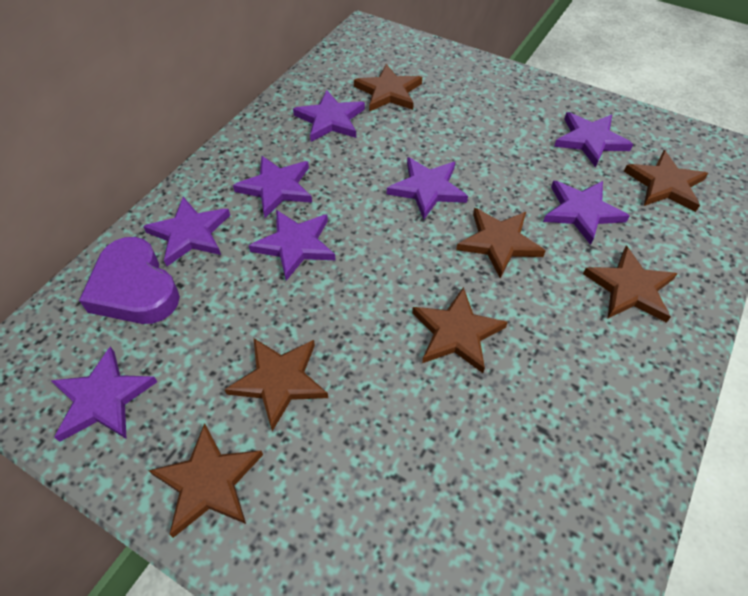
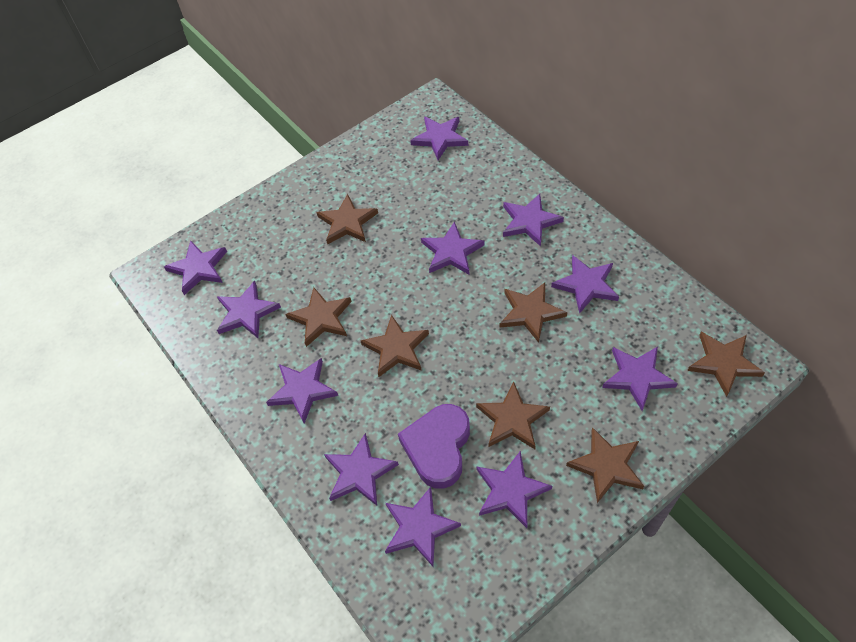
purple star: 8 -> 11

